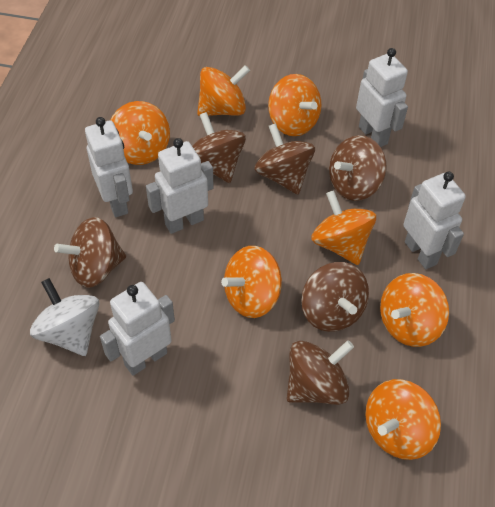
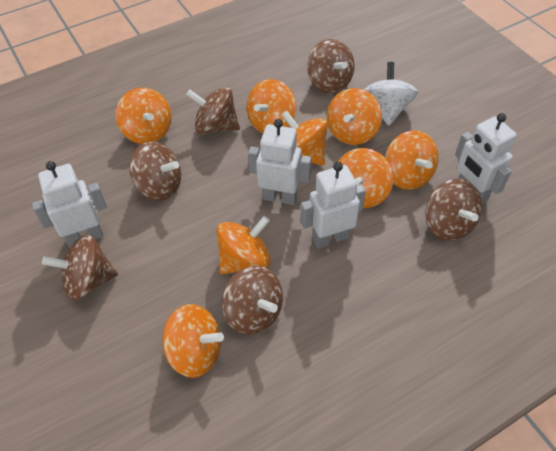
orange spinning top: 7 -> 8
white robot: 5 -> 4

